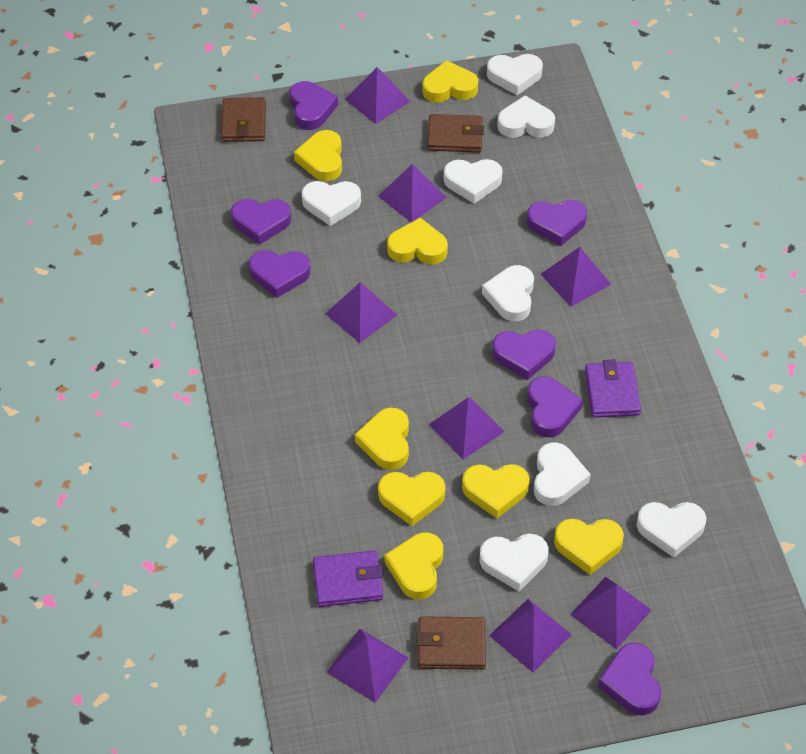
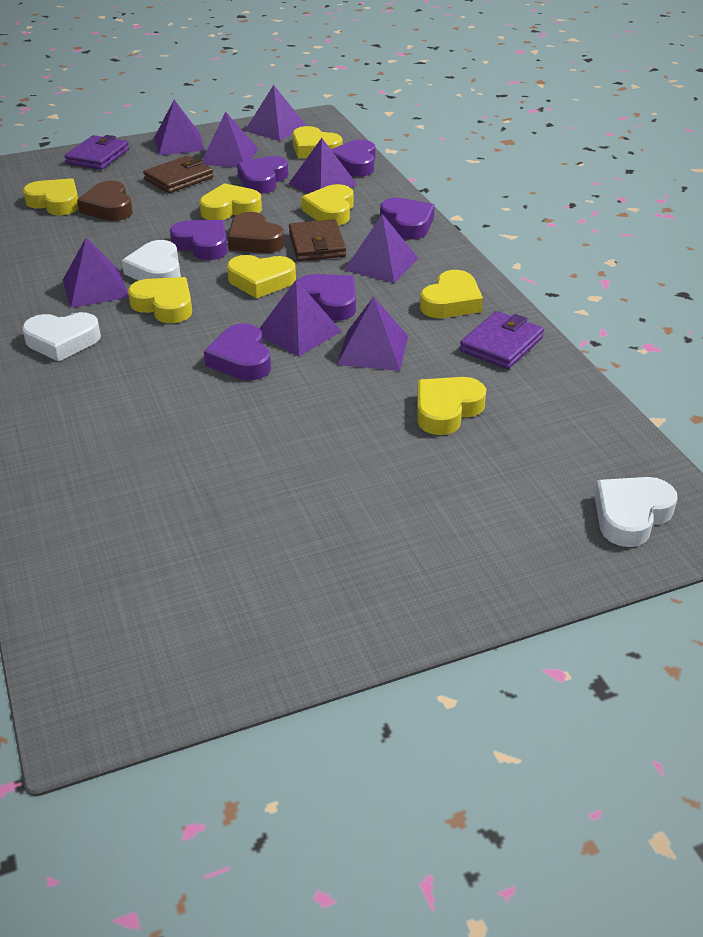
brown heart: 0 -> 2
brown wallet: 3 -> 2
purple heart: 7 -> 6
white heart: 8 -> 3

